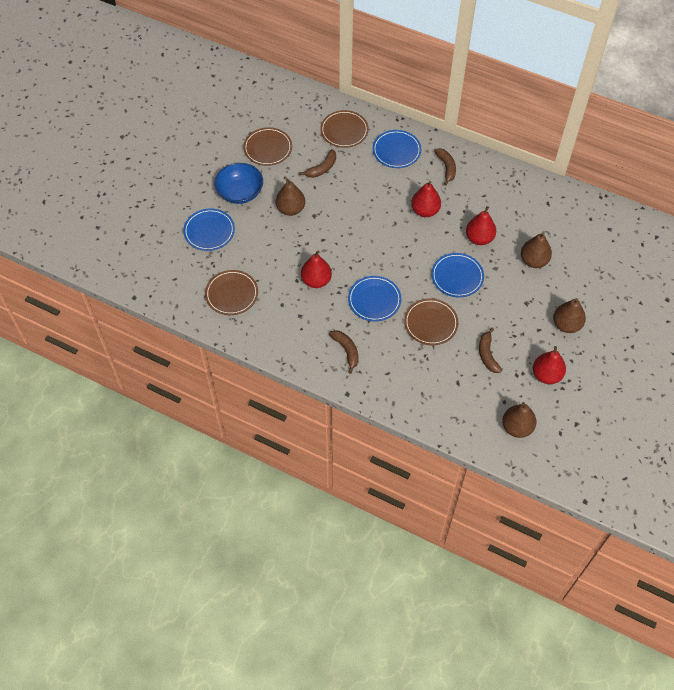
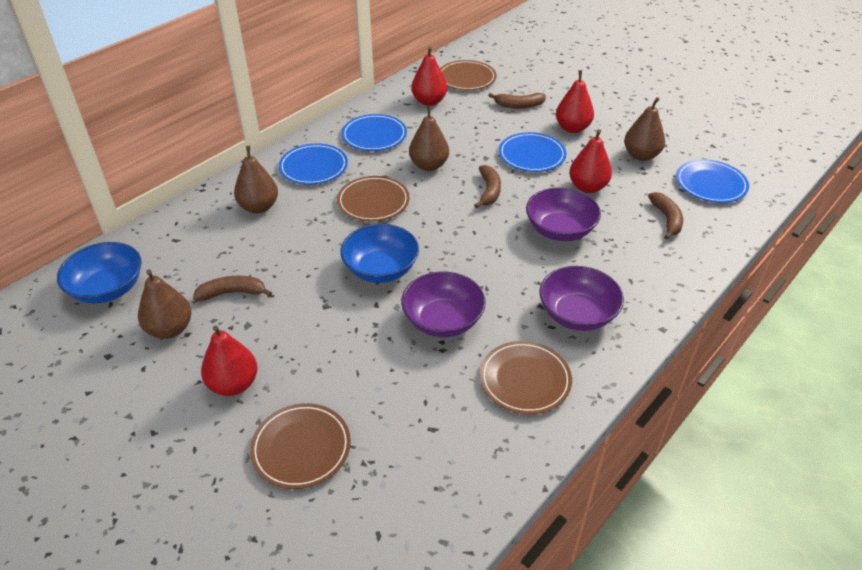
blue bowl: 1 -> 2
purple bowl: 0 -> 3

